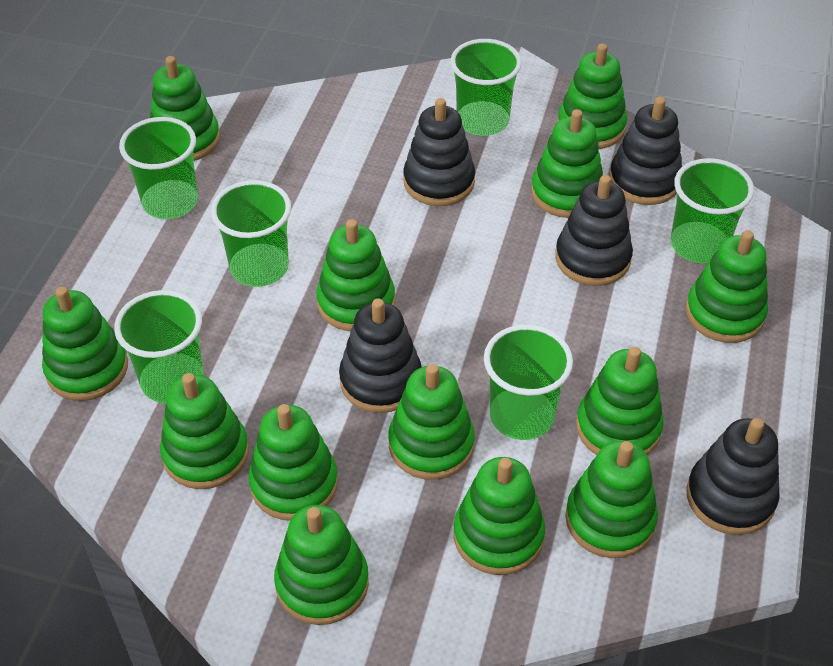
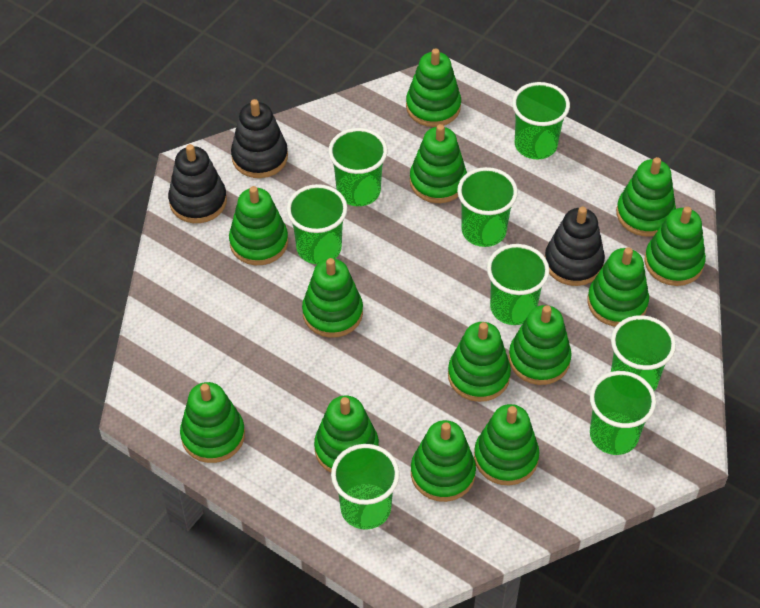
black stacking toy: 5 -> 3
green cup: 6 -> 8

